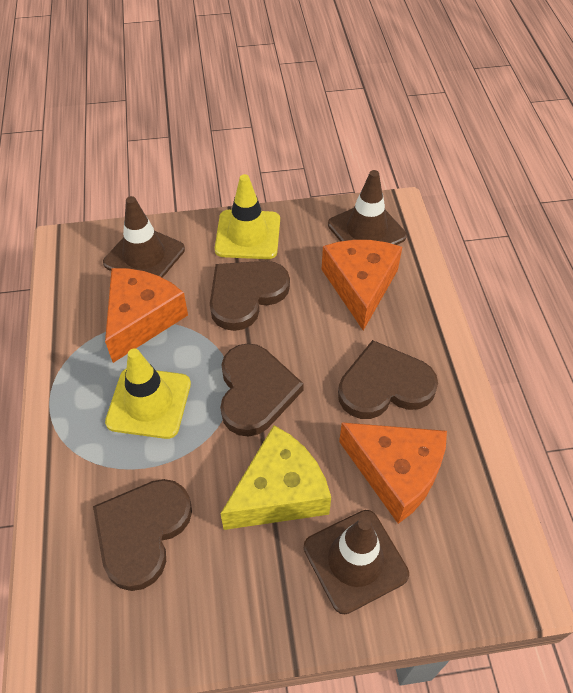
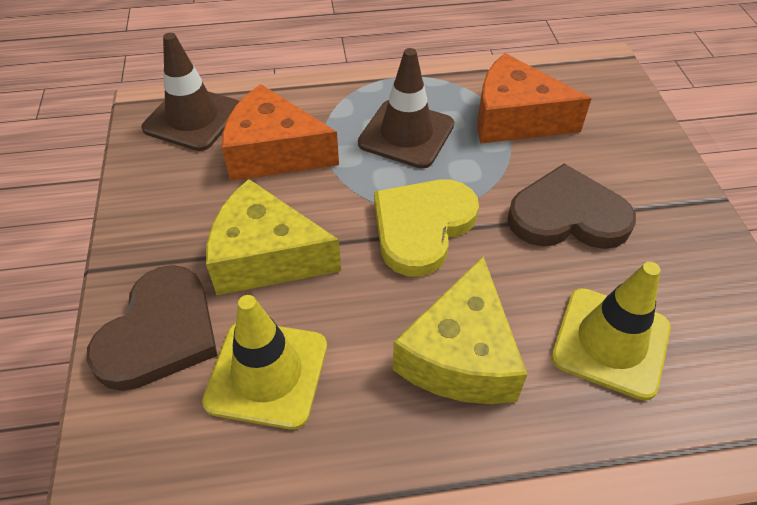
brown heart: 4 -> 2
brown traffic cone: 3 -> 2
orange cheese: 3 -> 2
yellow cheese: 1 -> 2
yellow heart: 0 -> 1

